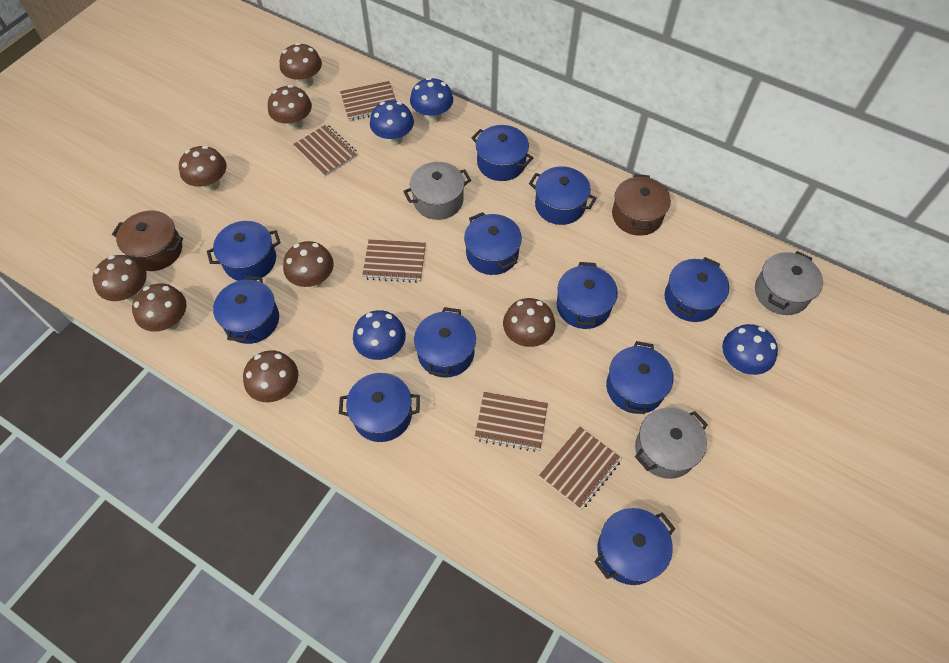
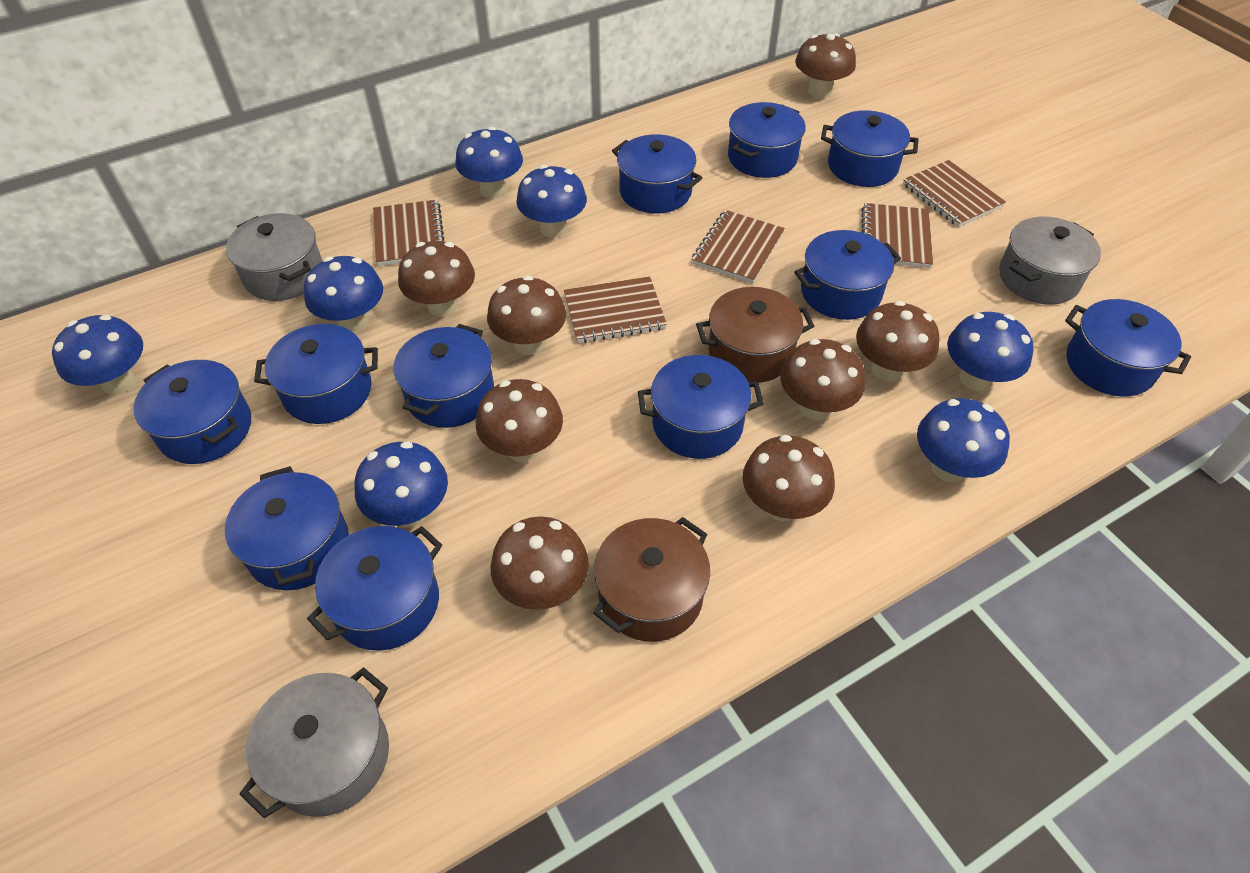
blue mushroom: 4 -> 7

